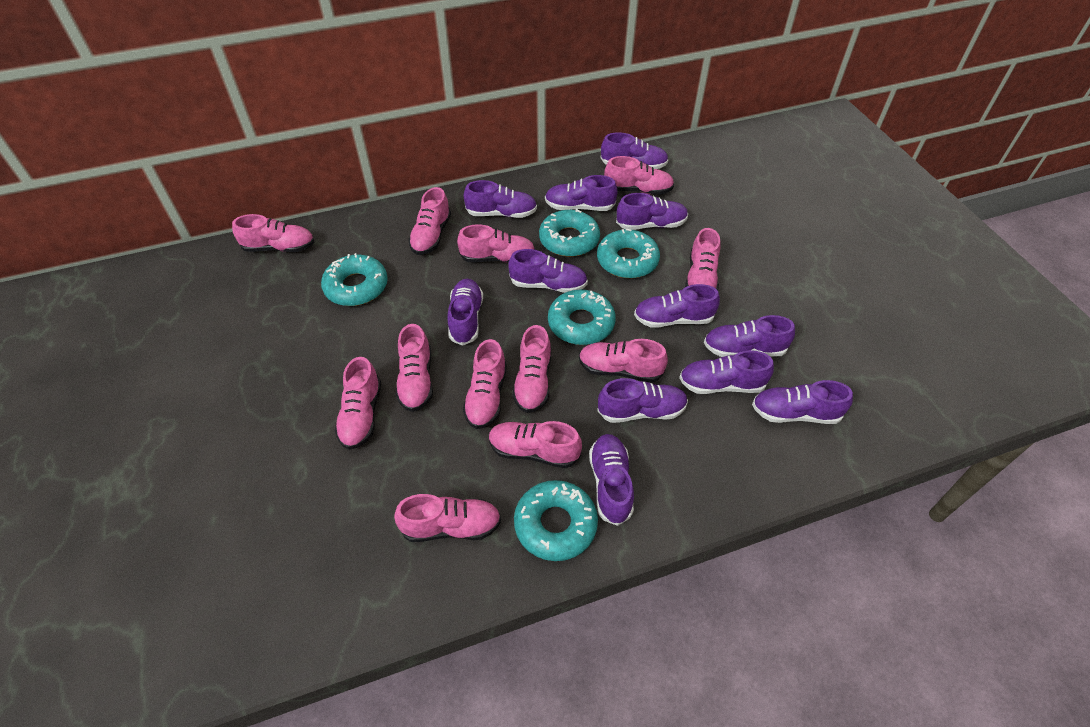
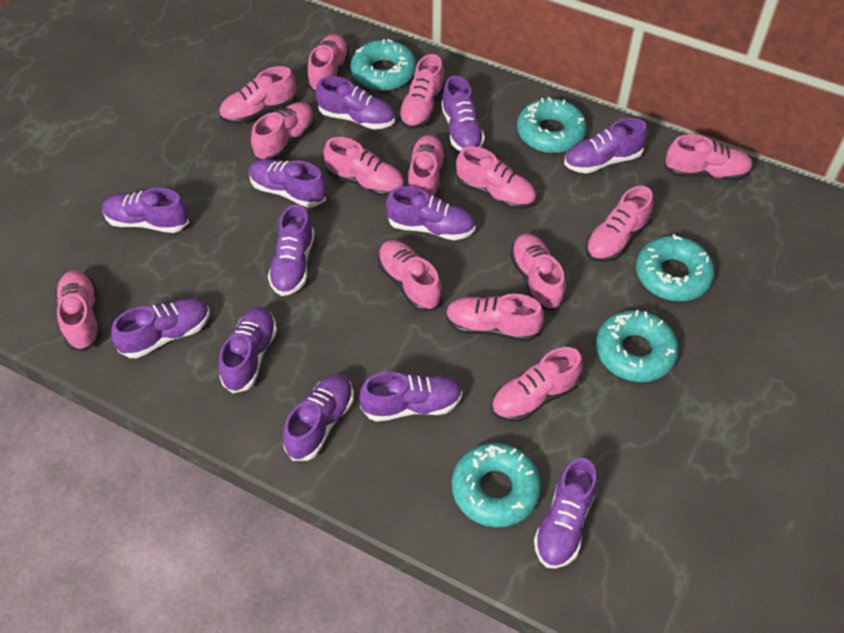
pink shoe: 12 -> 14

